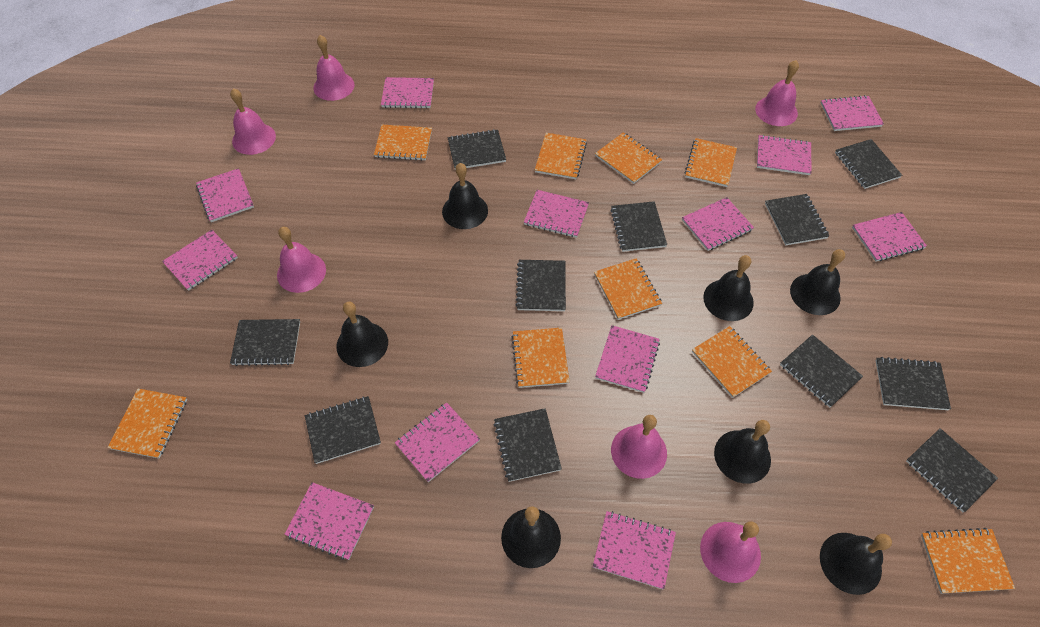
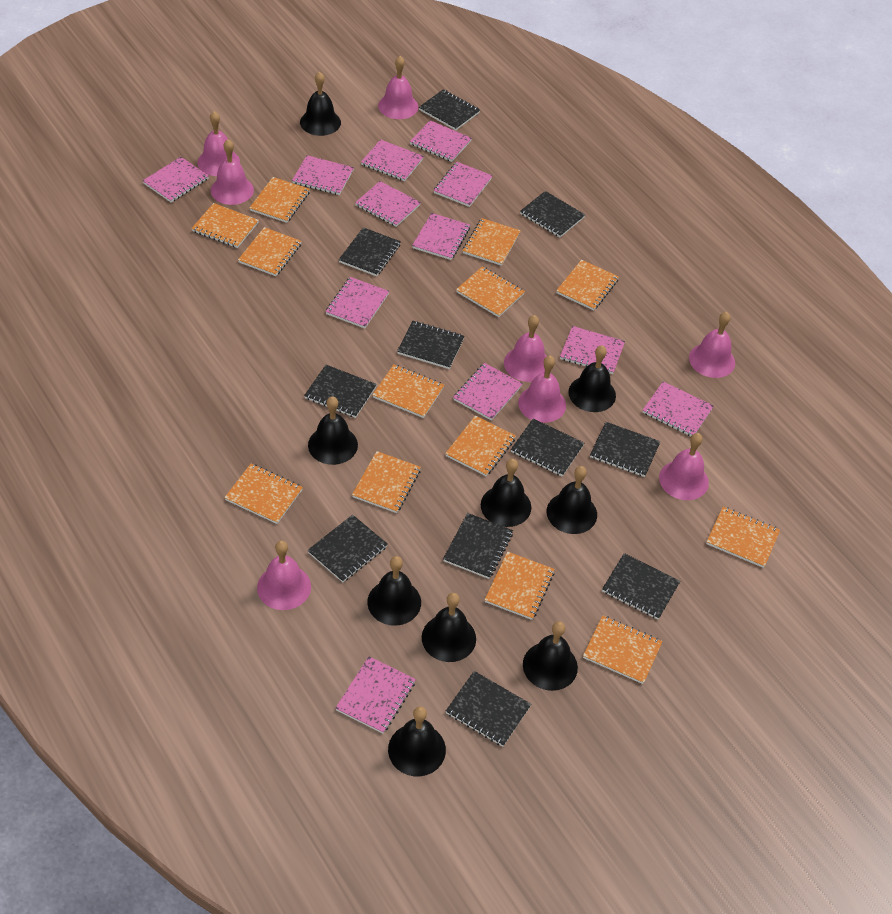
black bell: 7 -> 9
orange notebook: 9 -> 13
pink bell: 6 -> 8

